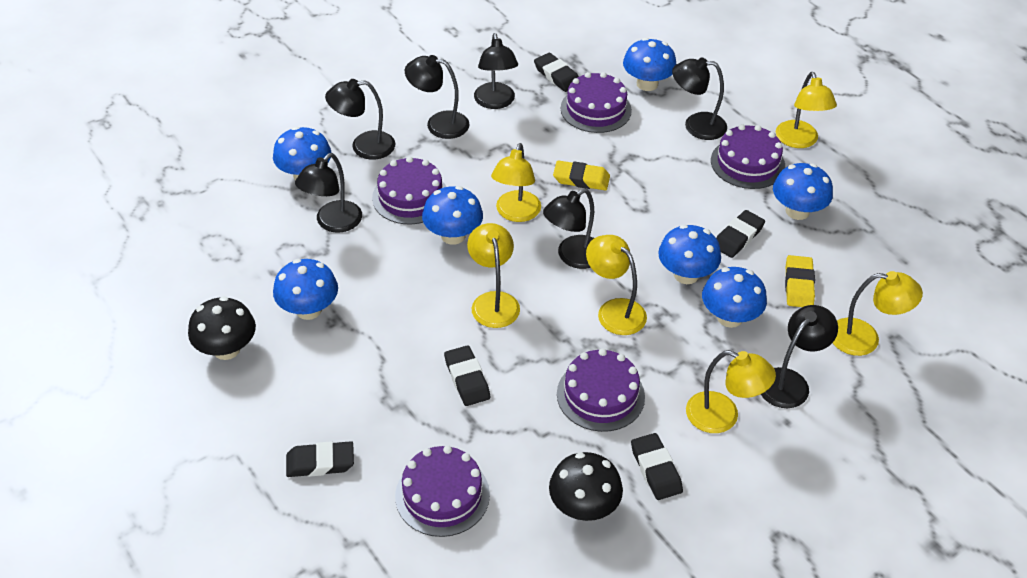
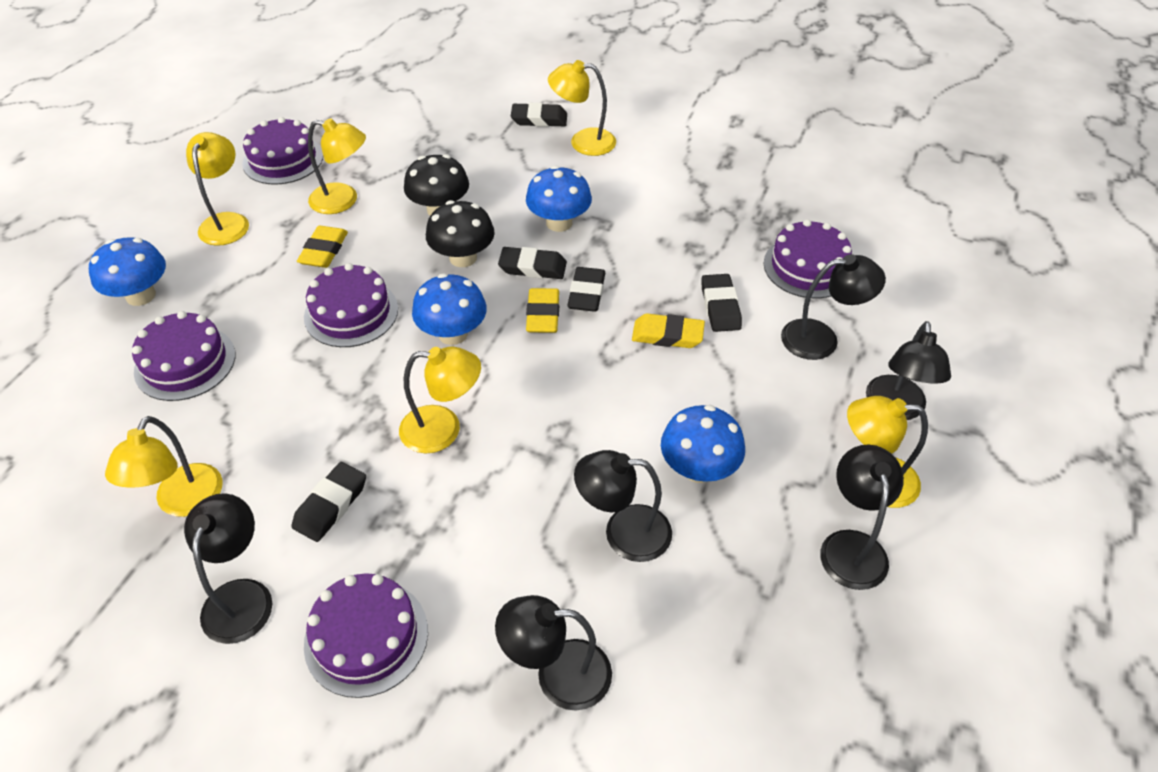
black lamp: 7 -> 6
blue mushroom: 7 -> 4
yellow eraser: 2 -> 3

